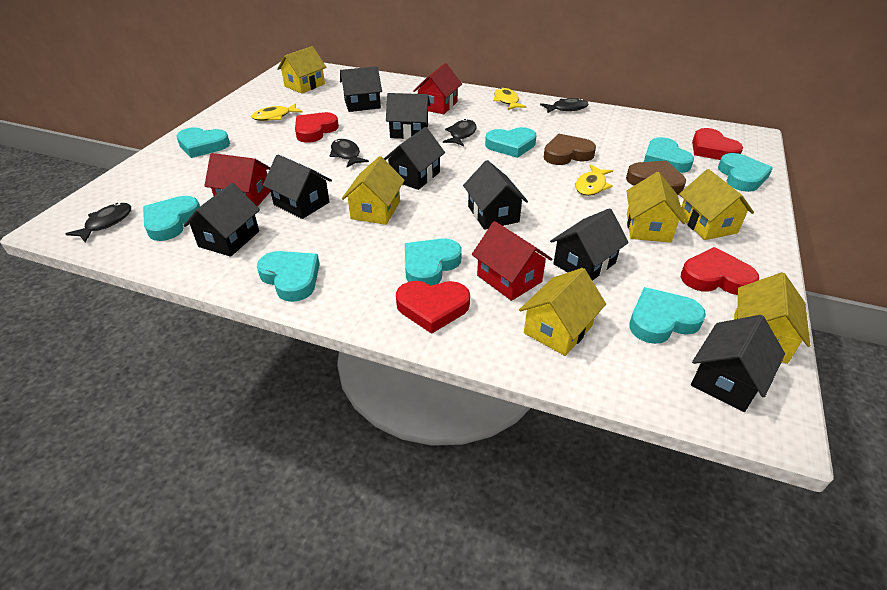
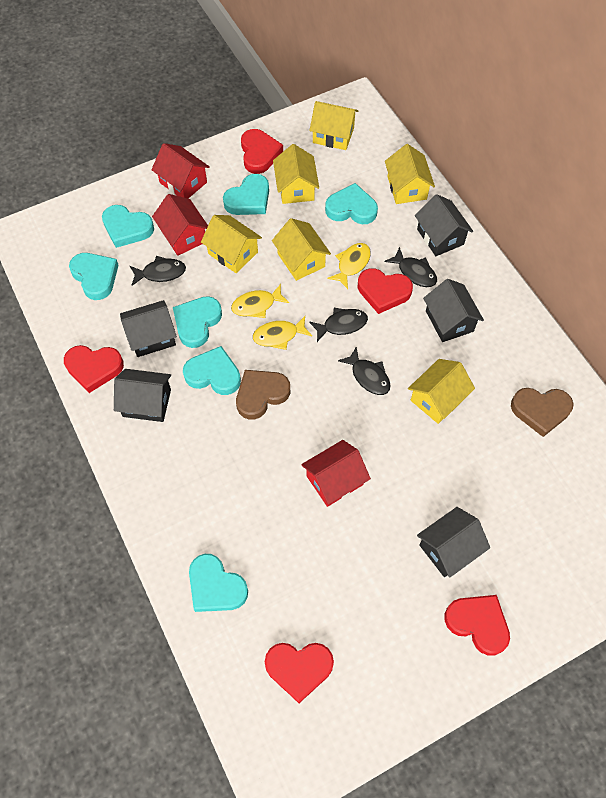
black house: 8 -> 5
red heart: 4 -> 5
turquoise heart: 8 -> 7

